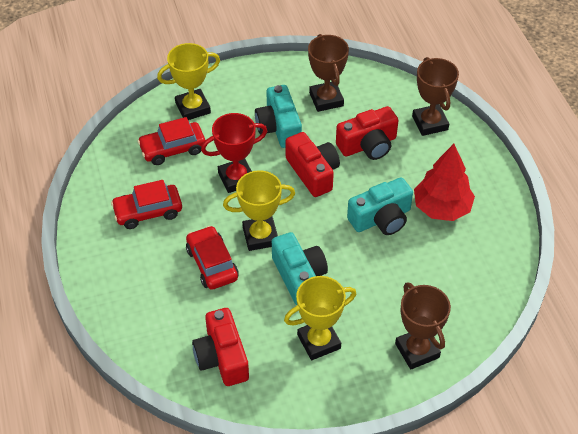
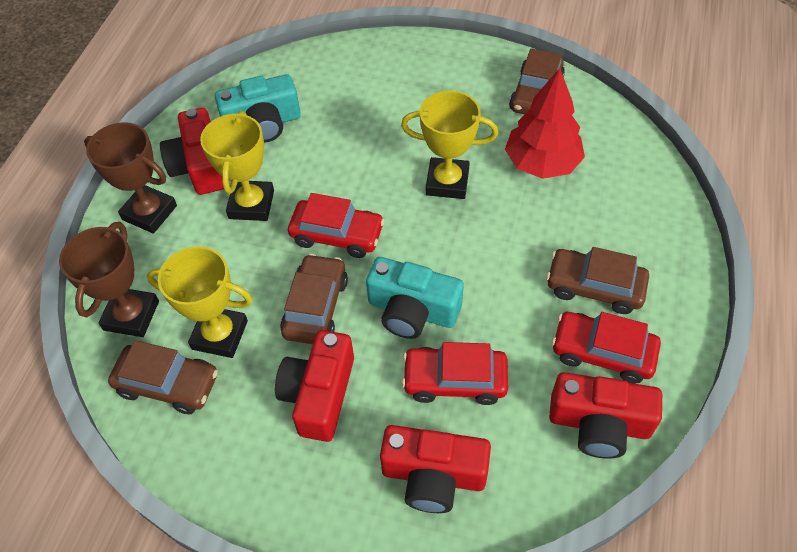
brown car: 0 -> 4
brown trophy: 3 -> 2
red camera: 3 -> 4
red trophy: 1 -> 0
turquoise camera: 3 -> 2

